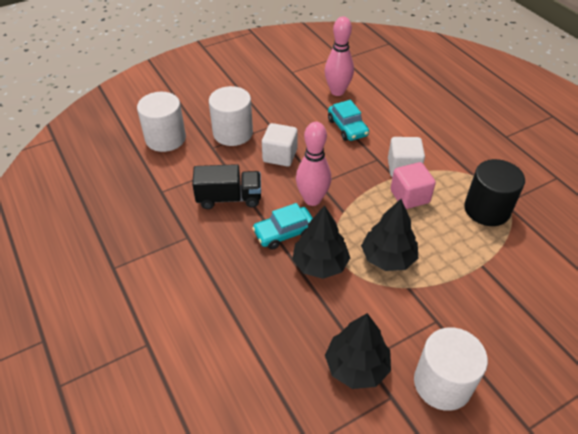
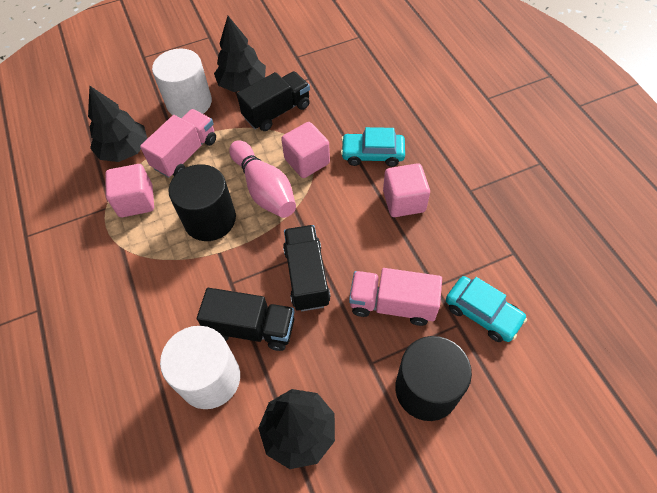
black cylinder: 1 -> 2
black truck: 1 -> 3
pink bowling pin: 2 -> 1
pink cube: 1 -> 3
pink truck: 0 -> 2
white cube: 2 -> 0
white cylinder: 3 -> 2

